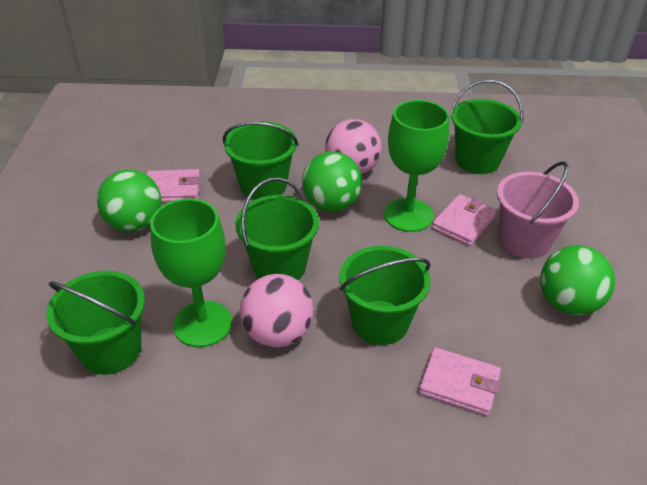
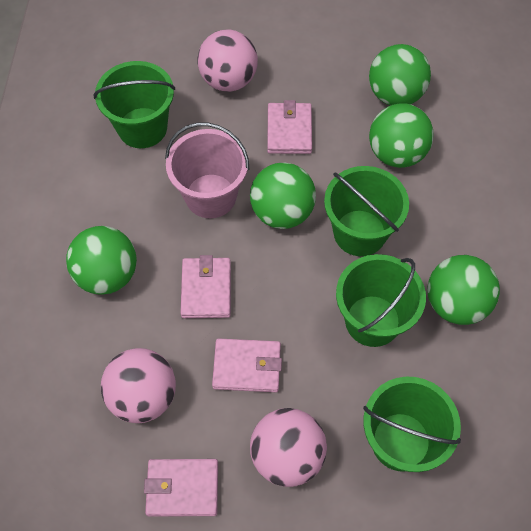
green ball: 3 -> 5
green bucket: 5 -> 4
green goblet: 2 -> 0
pink ball: 2 -> 3
pink wallet: 3 -> 4

